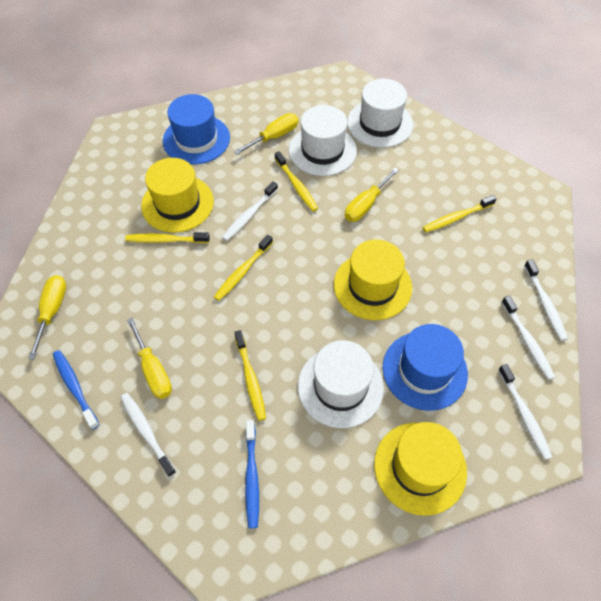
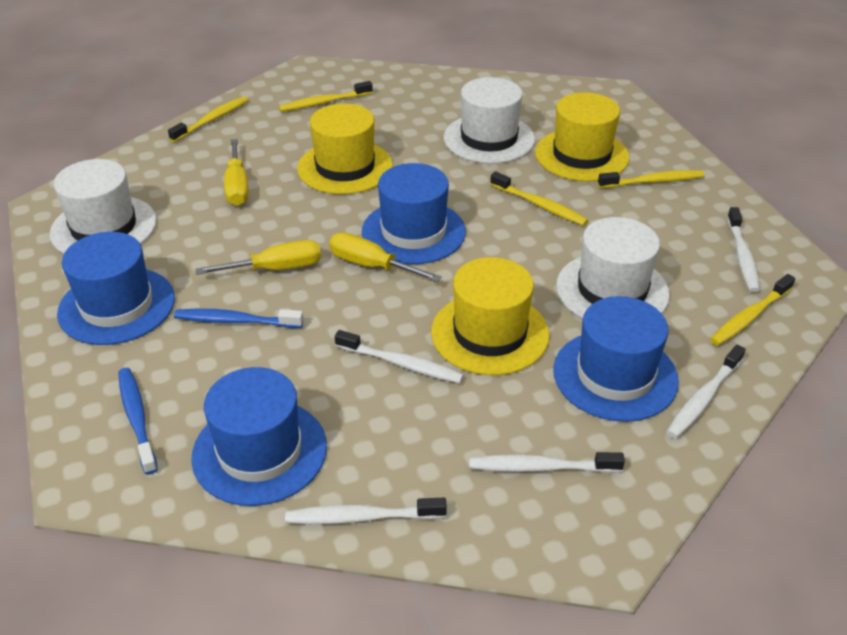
blue hat: 2 -> 4
yellow screwdriver: 4 -> 3

